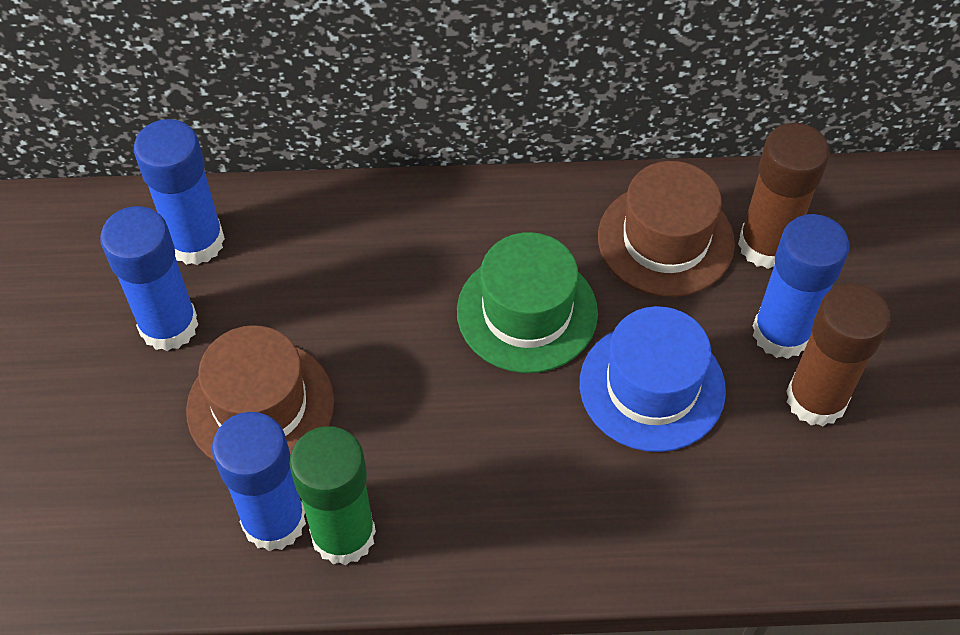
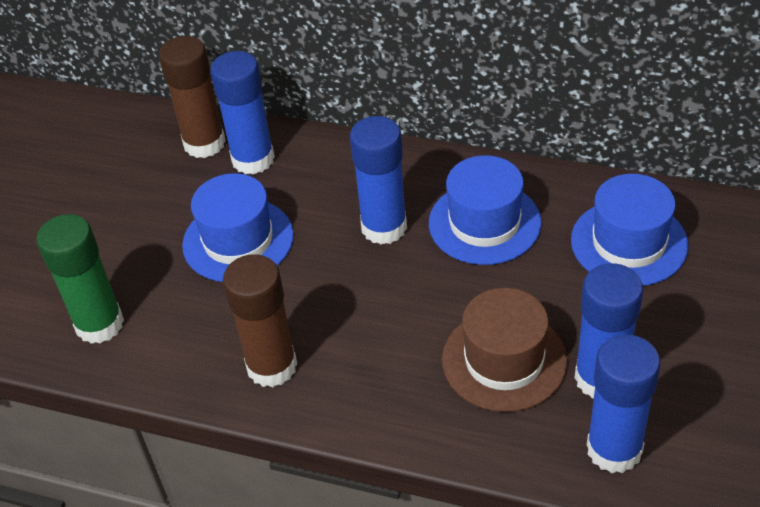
blue hat: 1 -> 3
brown hat: 2 -> 1
green hat: 1 -> 0

